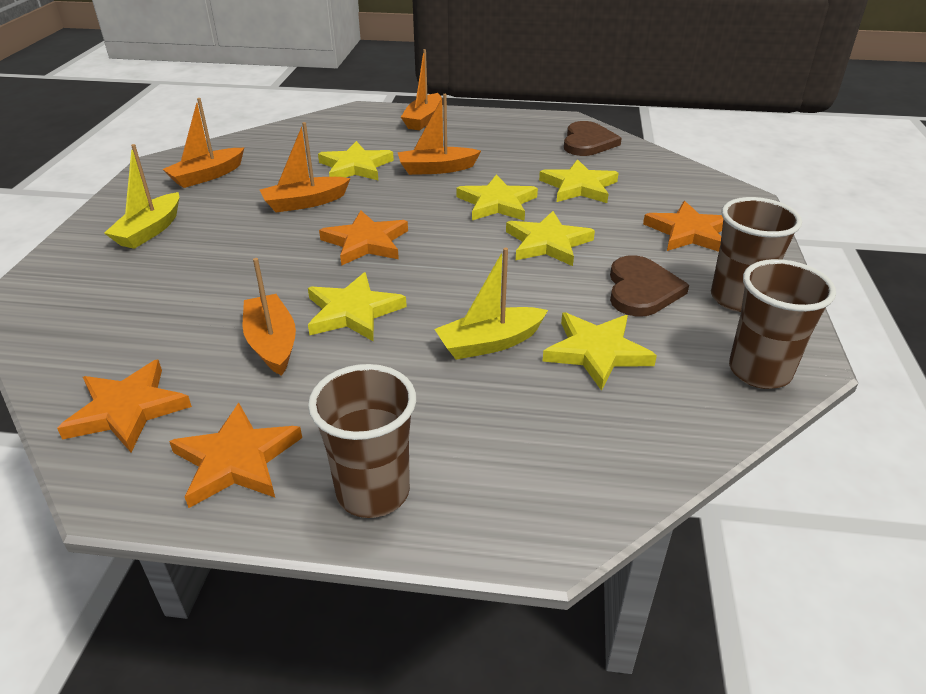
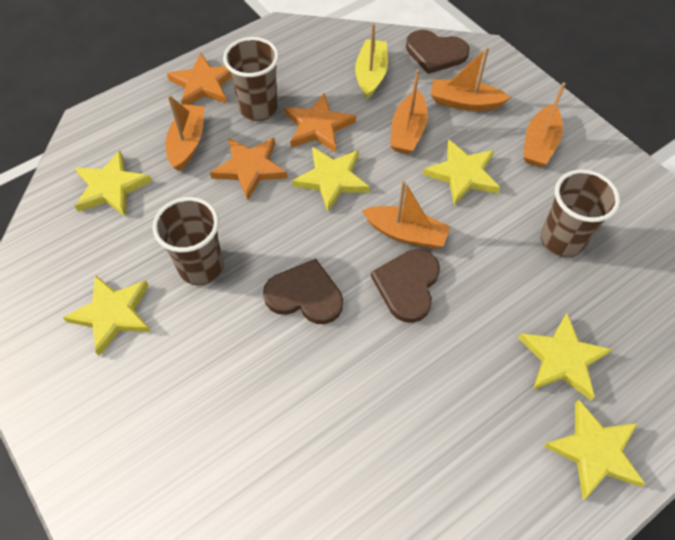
brown heart: 2 -> 3
orange star: 4 -> 3
yellow boat: 2 -> 1

